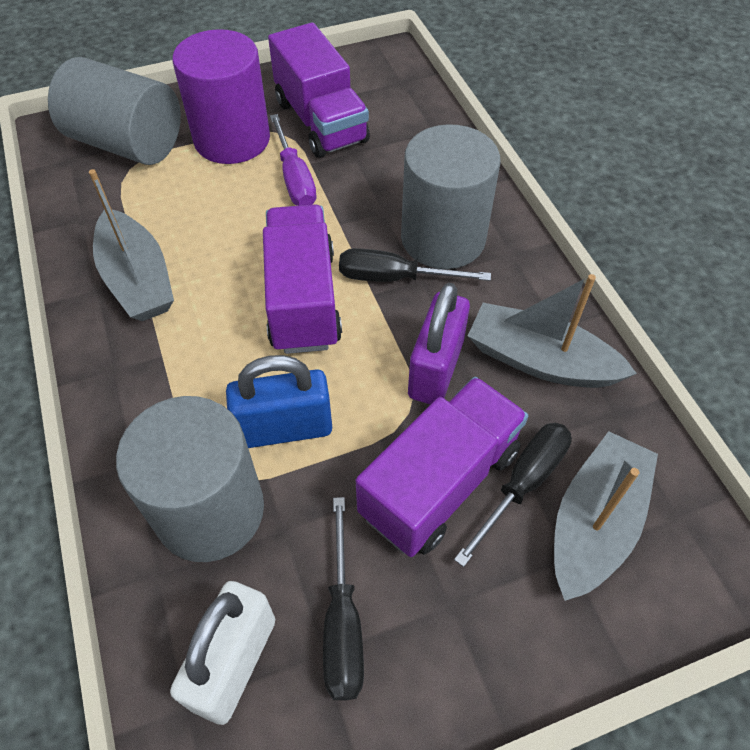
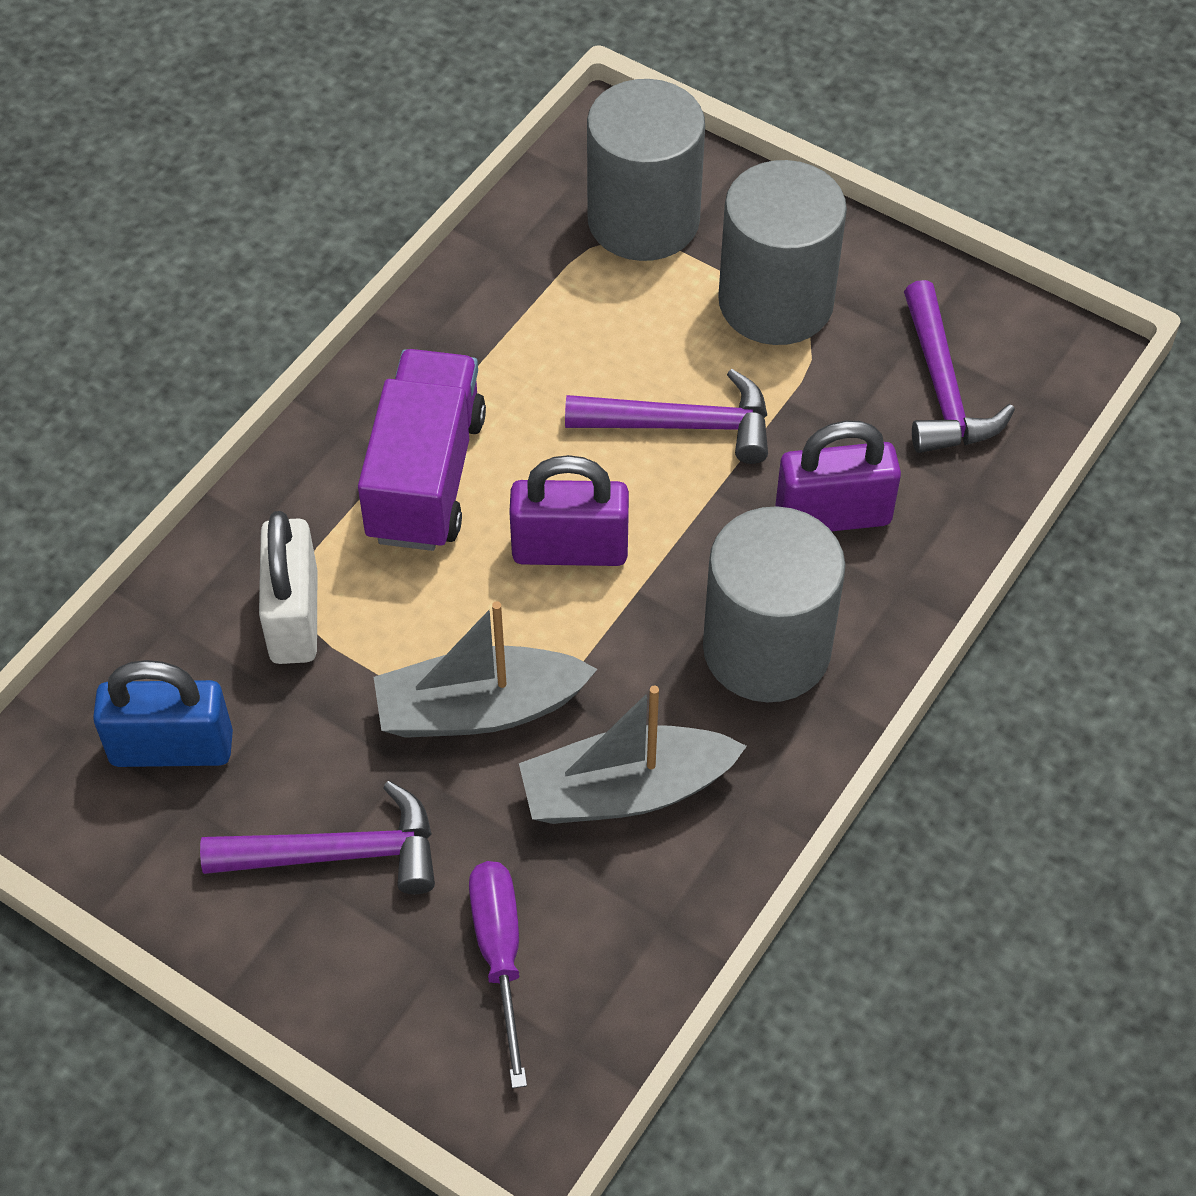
black screwdriver: 3 -> 0
grey boat: 3 -> 2
purple cylinder: 1 -> 0
purple hammer: 0 -> 3
purple padlock: 1 -> 2
purple truck: 3 -> 1

